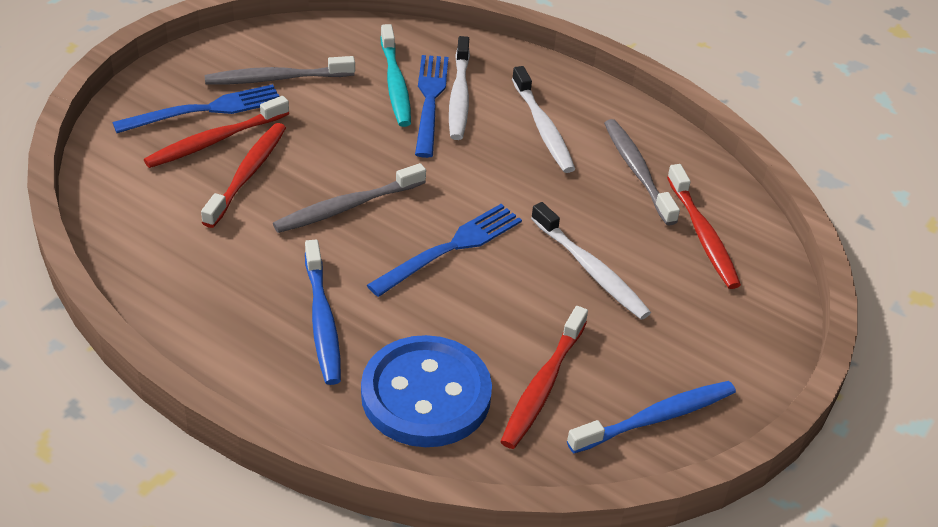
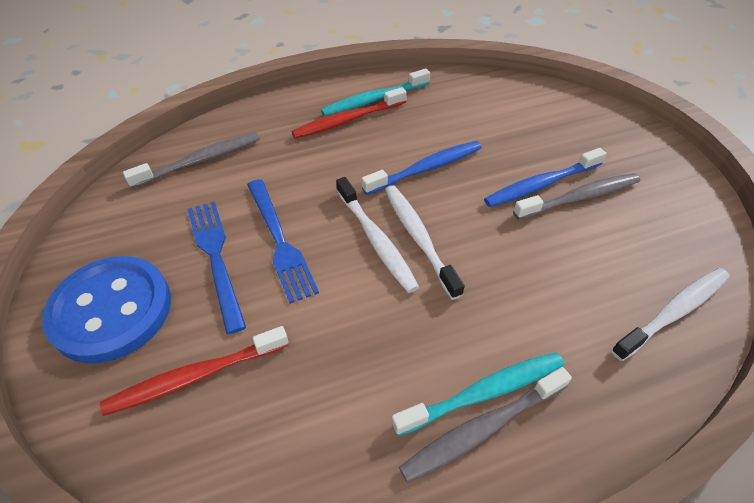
blue fork: 3 -> 2
red toothbrush: 4 -> 2
turquoise toothbrush: 1 -> 2

